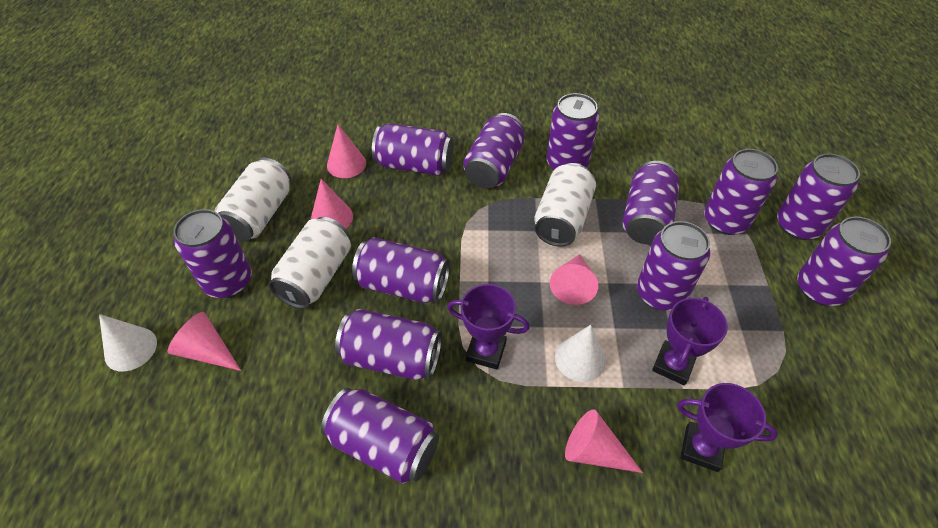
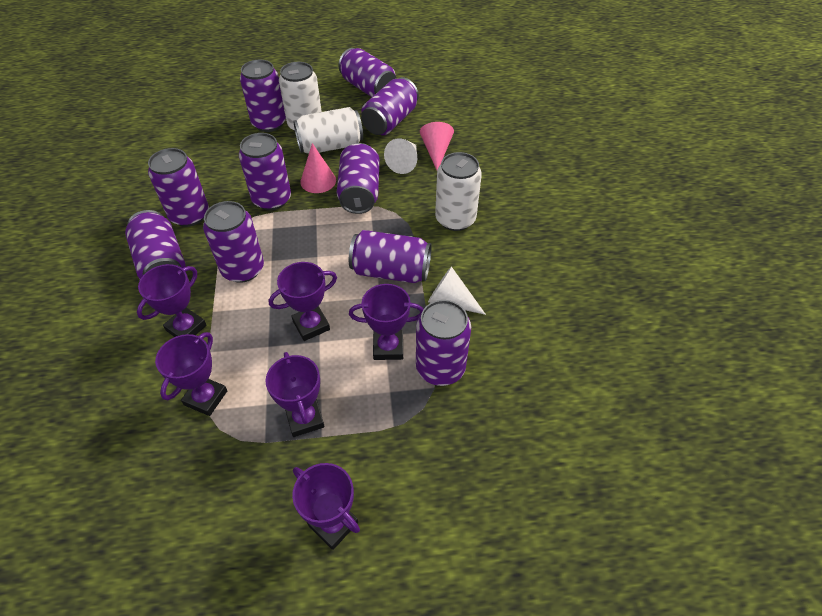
pink cone: 5 -> 2
purple can: 12 -> 10
purple trophy: 3 -> 6

